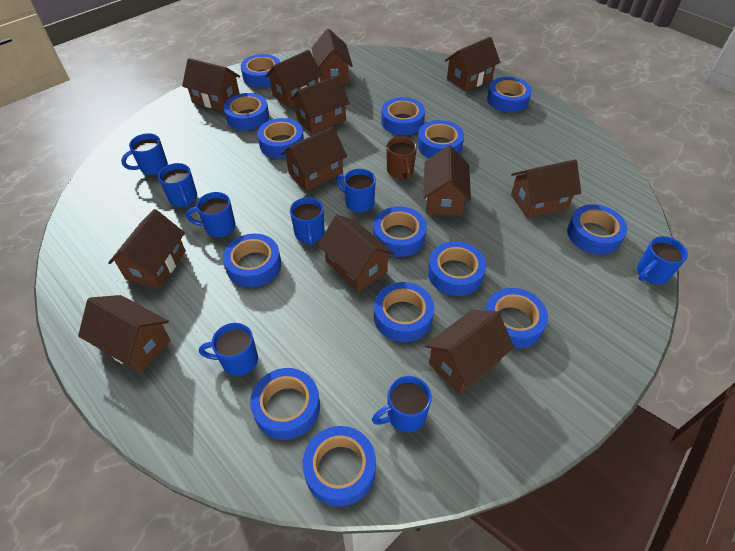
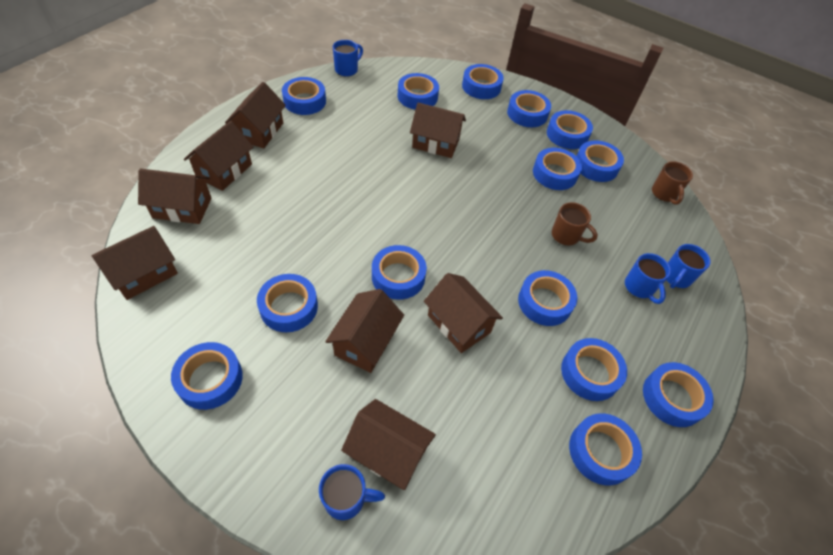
blue mug: 8 -> 4
brown house: 12 -> 8
brown mug: 1 -> 2

